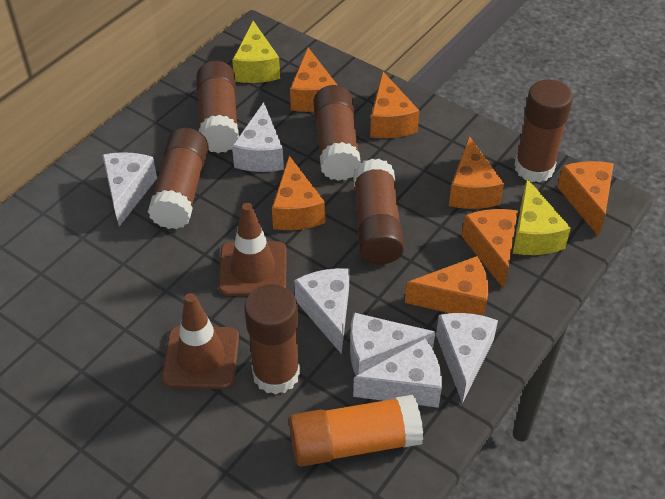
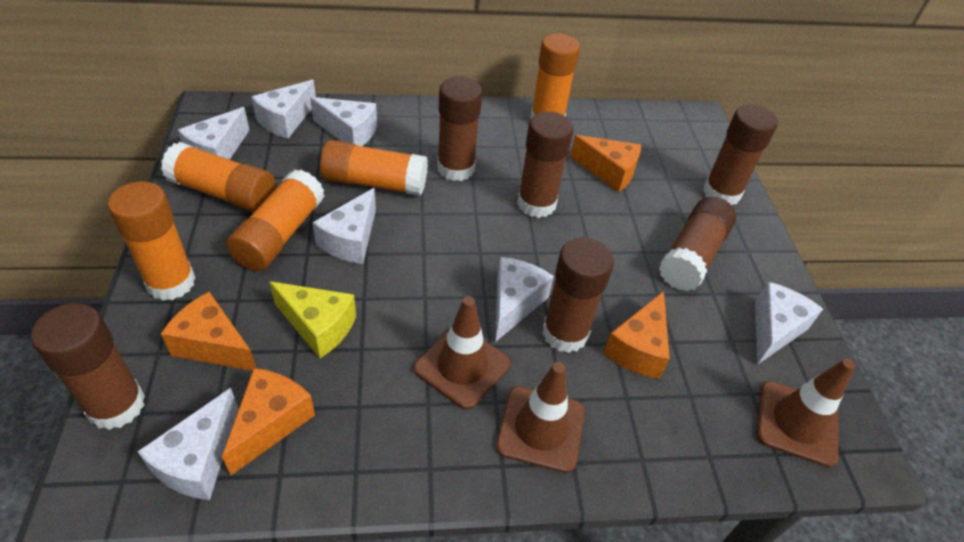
brown traffic cone: 2 -> 3
orange cheese: 7 -> 4
orange glue stick: 1 -> 5
white cheese: 6 -> 7
yellow cheese: 2 -> 1

